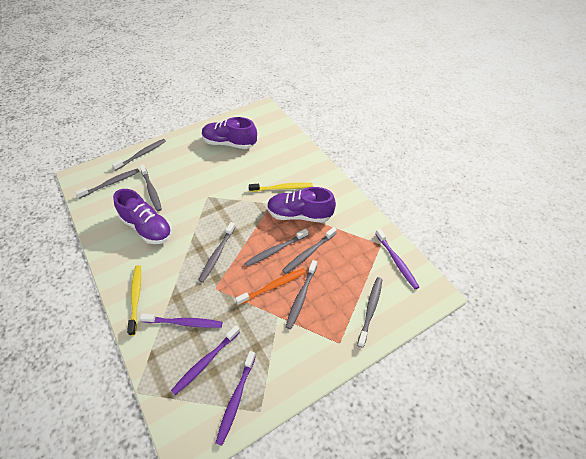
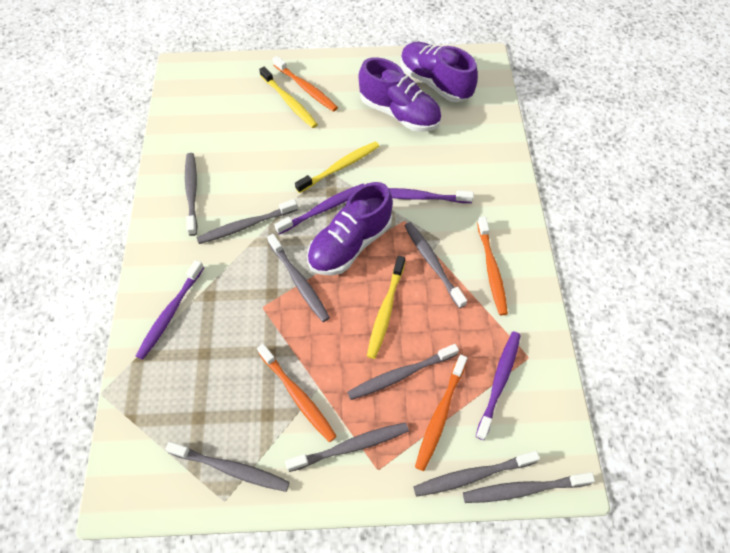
grey toothbrush: 8 -> 9
orange toothbrush: 1 -> 4
yellow toothbrush: 2 -> 3

